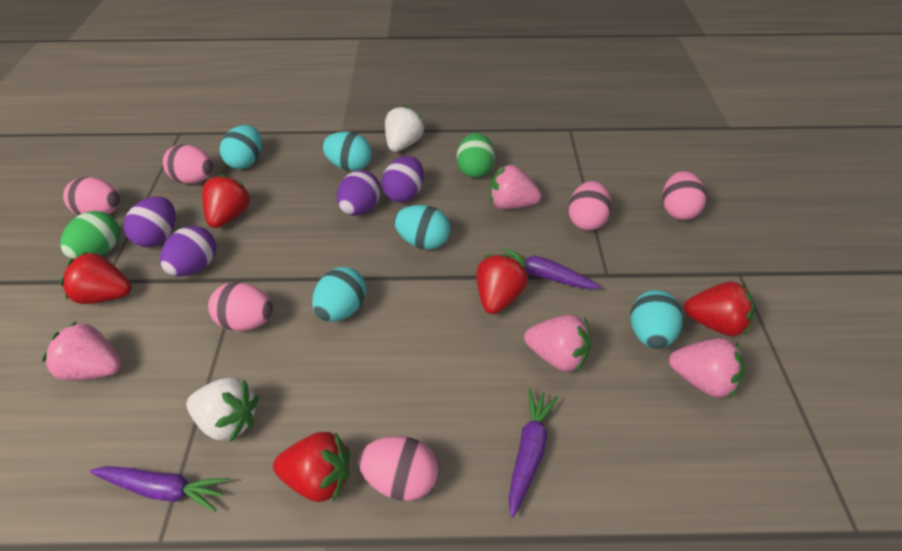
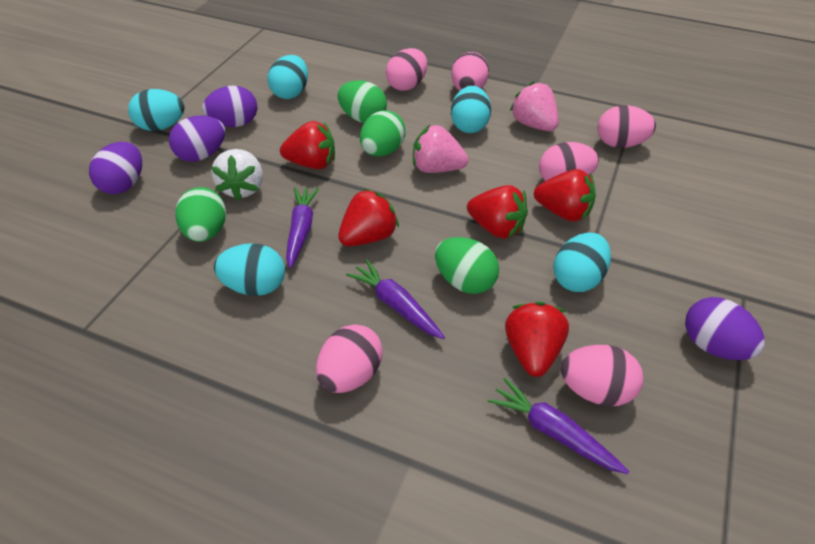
green egg: 2 -> 4
pink strawberry: 4 -> 2
white strawberry: 2 -> 1

